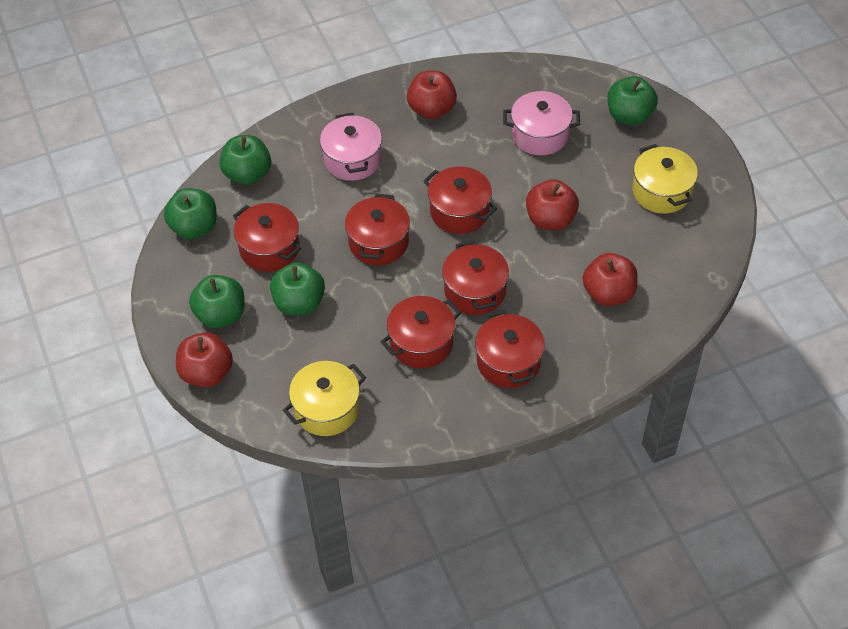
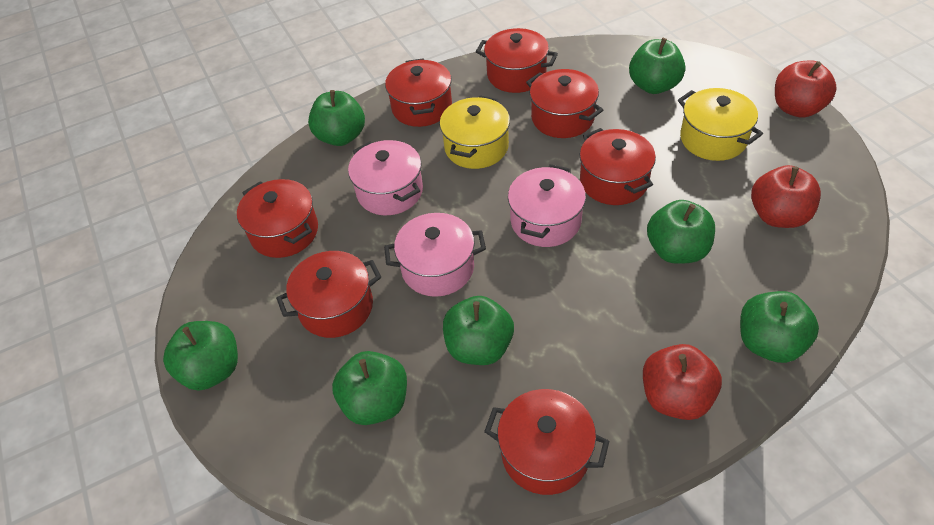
green apple: 5 -> 7
pink pot: 2 -> 3
red apple: 4 -> 3
red pot: 6 -> 7

